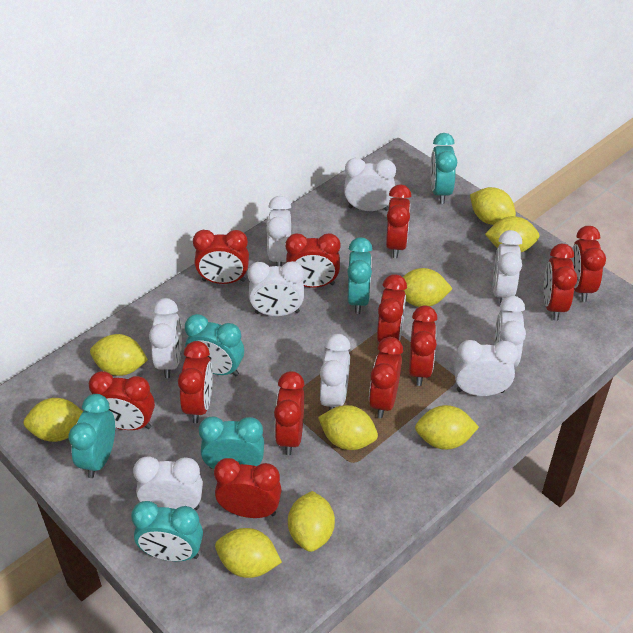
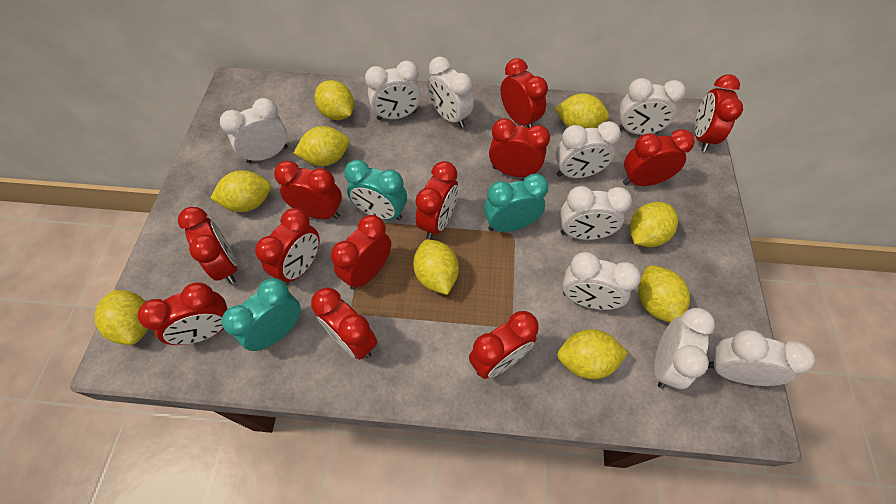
turquoise clock: 6 -> 3

